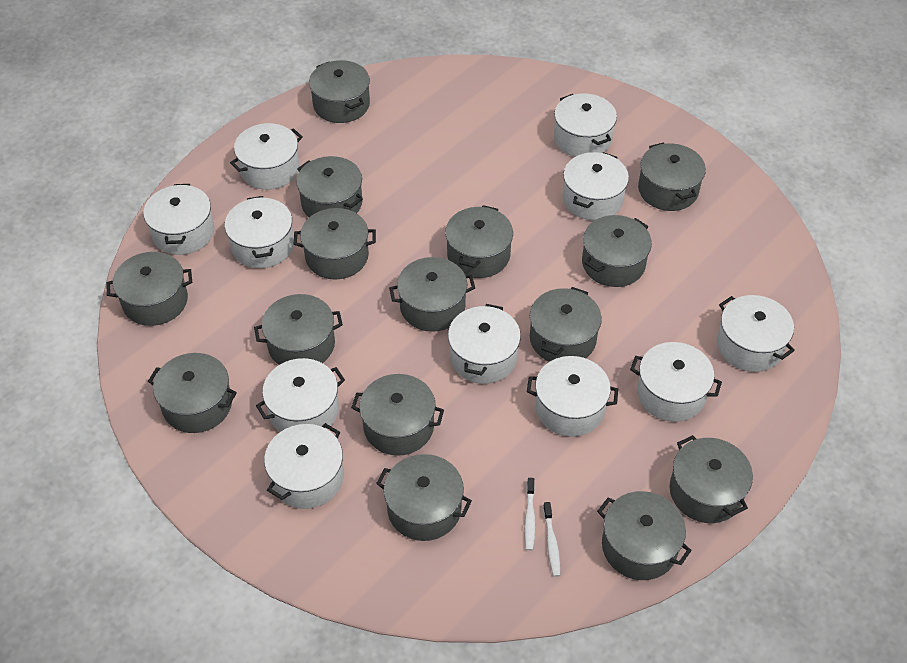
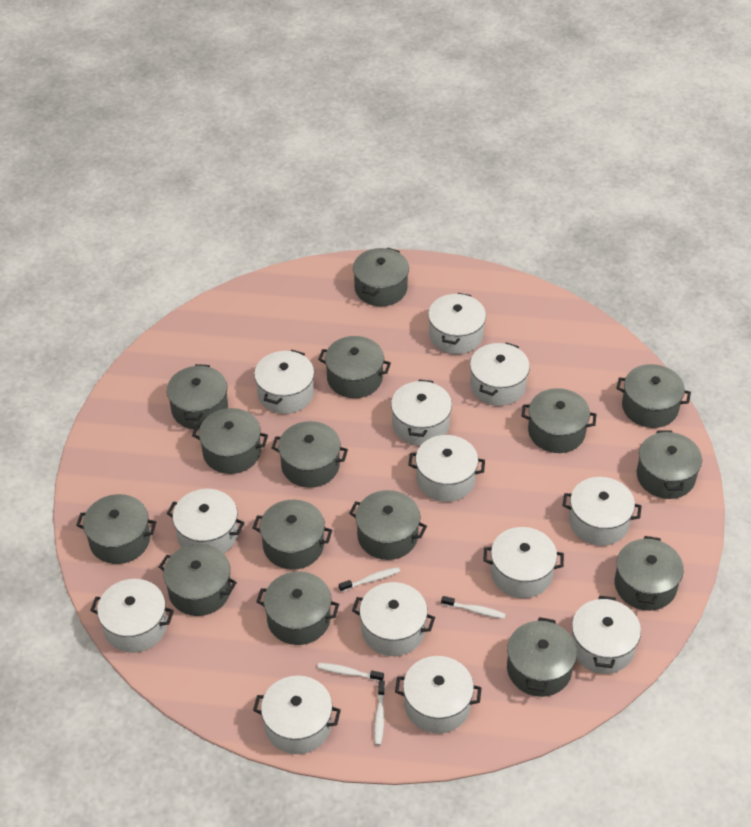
white pot: 11 -> 13
white toothbrush: 2 -> 4

